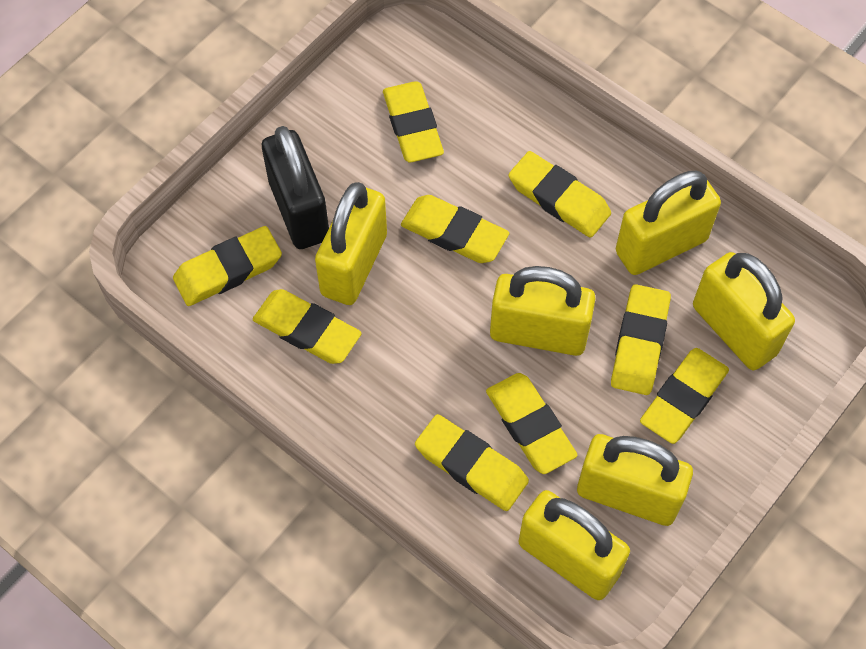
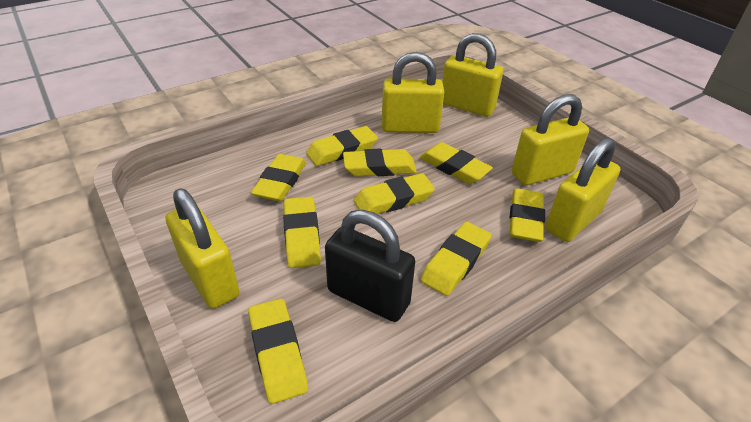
yellow padlock: 6 -> 5

